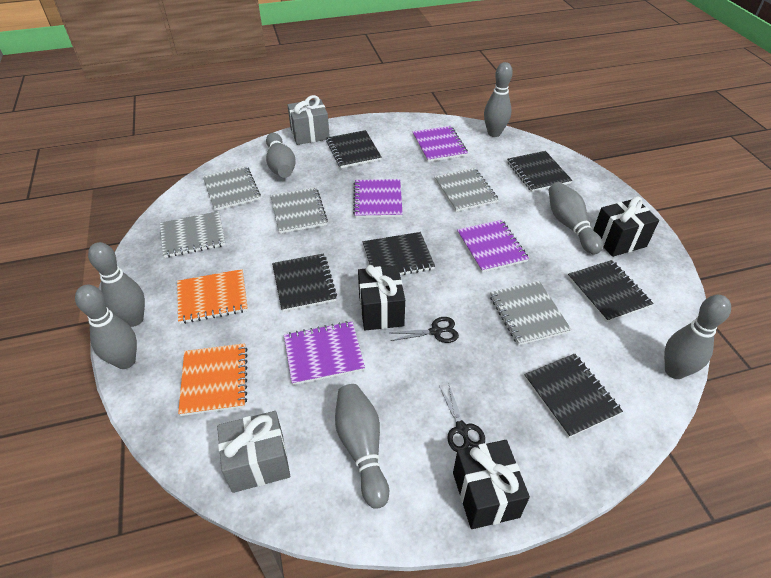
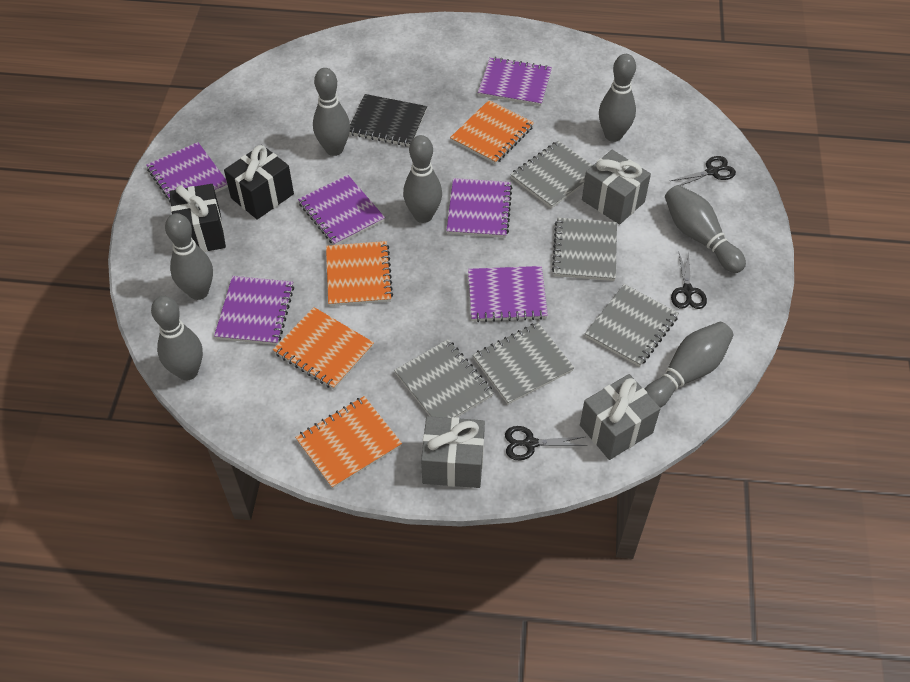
black gift: 3 -> 2
black notebook: 6 -> 1
black scissors: 2 -> 3
grey gift: 2 -> 3
orange notebook: 2 -> 4
purple notebook: 4 -> 6

